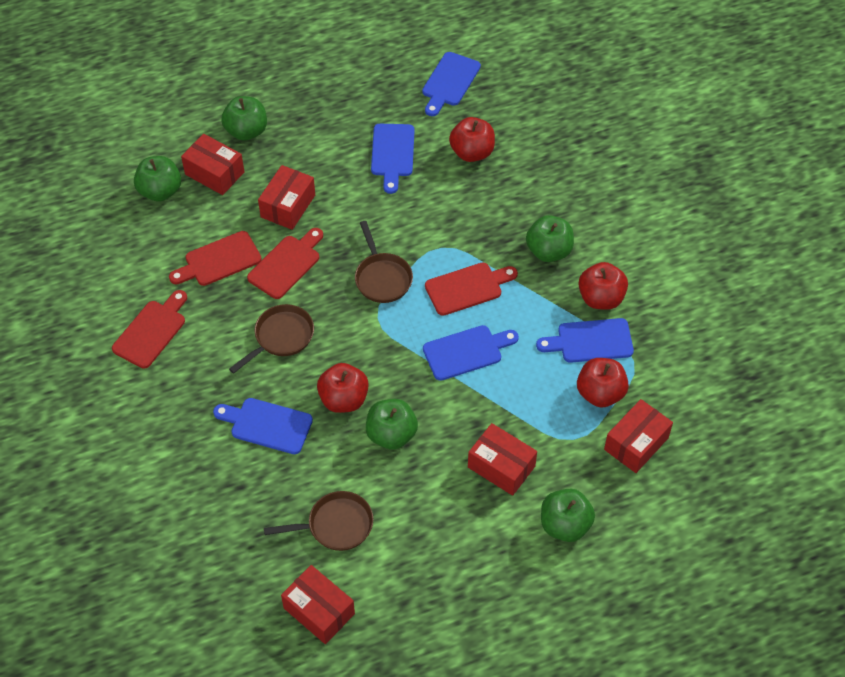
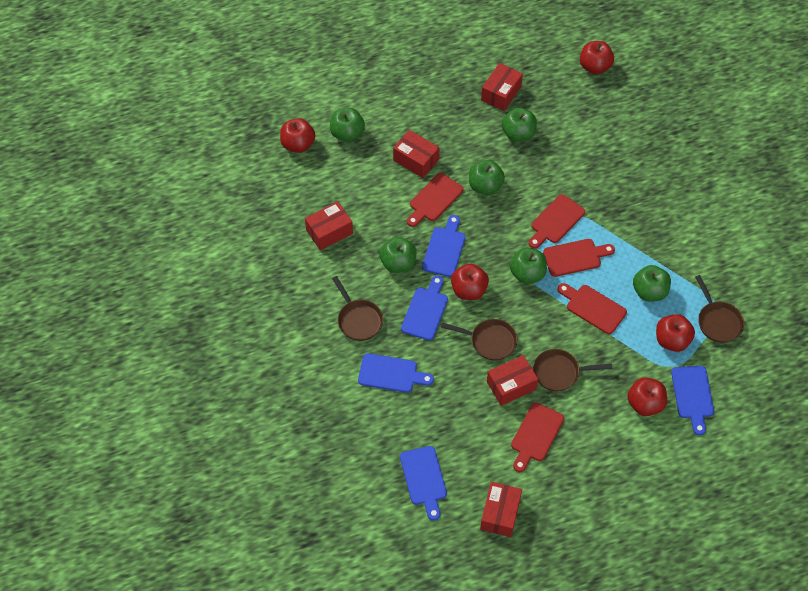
brown pan: 3 -> 4
green apple: 5 -> 6
red apple: 4 -> 5
red cutting board: 4 -> 5

